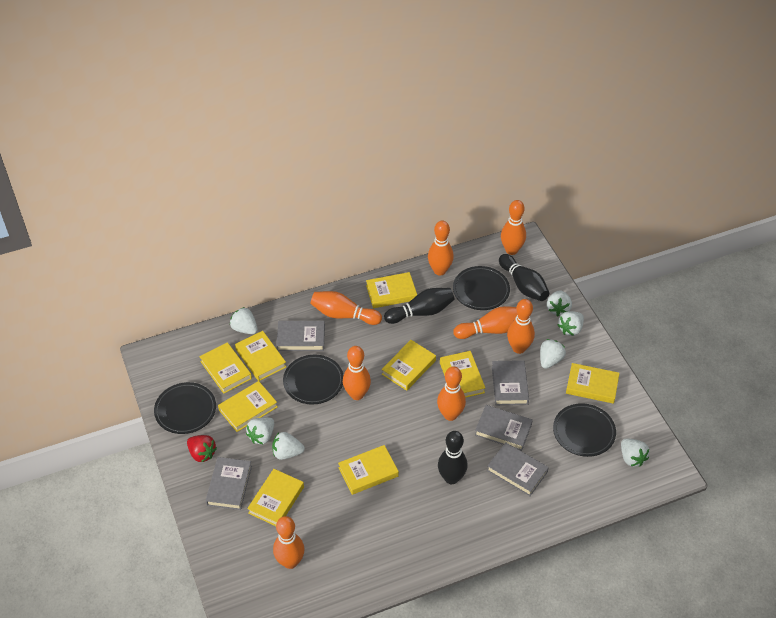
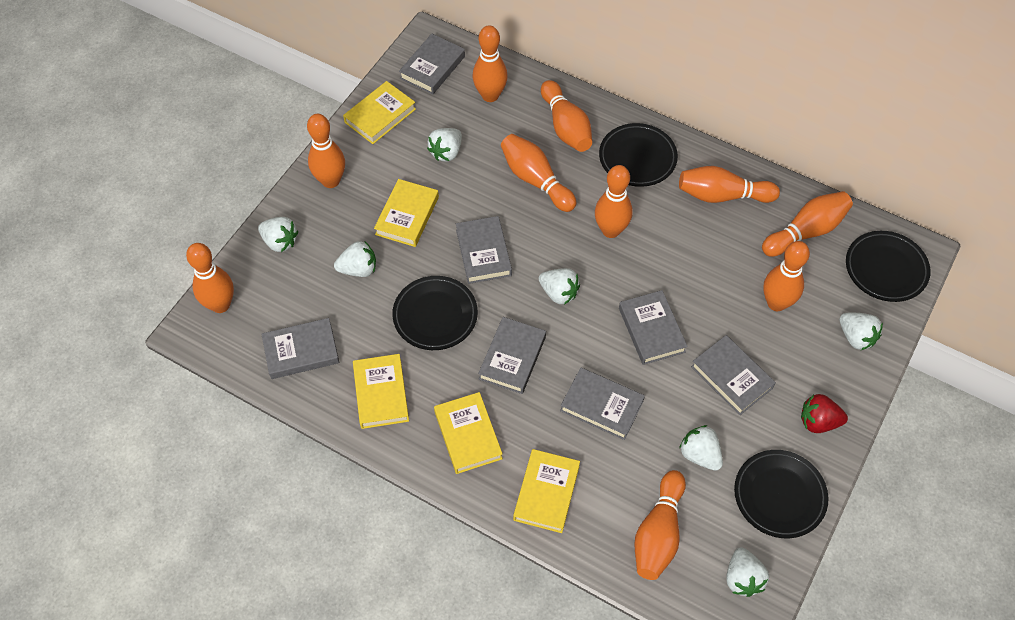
black bowling pin: 3 -> 0
grey book: 5 -> 7
orange bowling pin: 8 -> 10
yellow book: 9 -> 5

